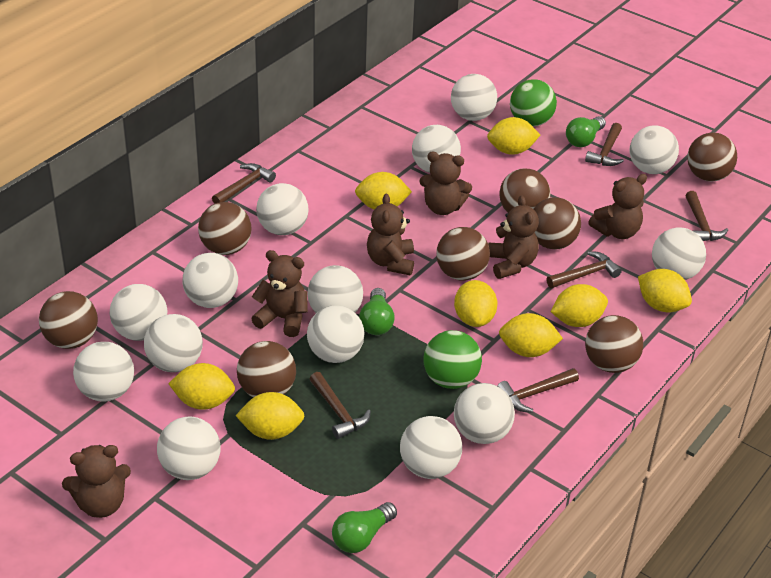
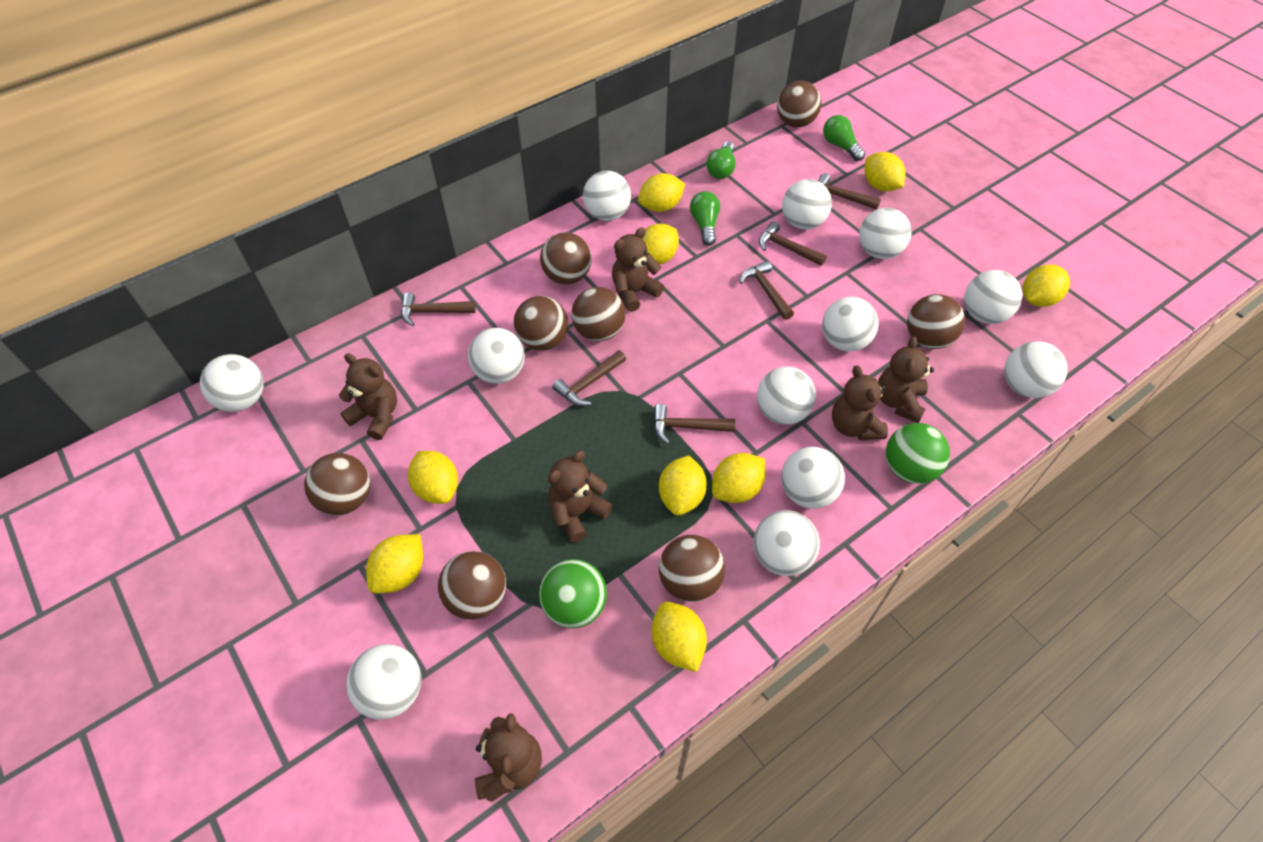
white ball: 14 -> 12
yellow lemon: 8 -> 9

